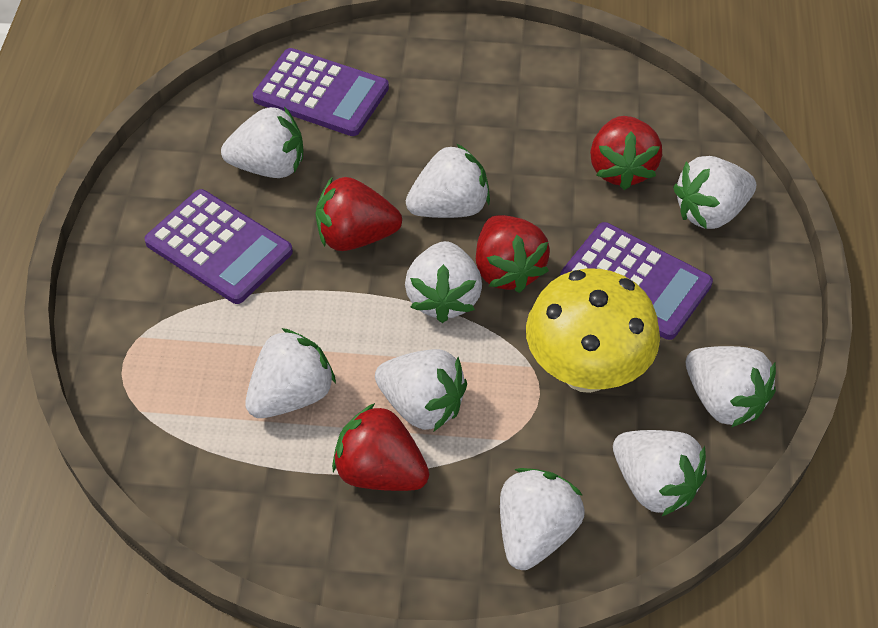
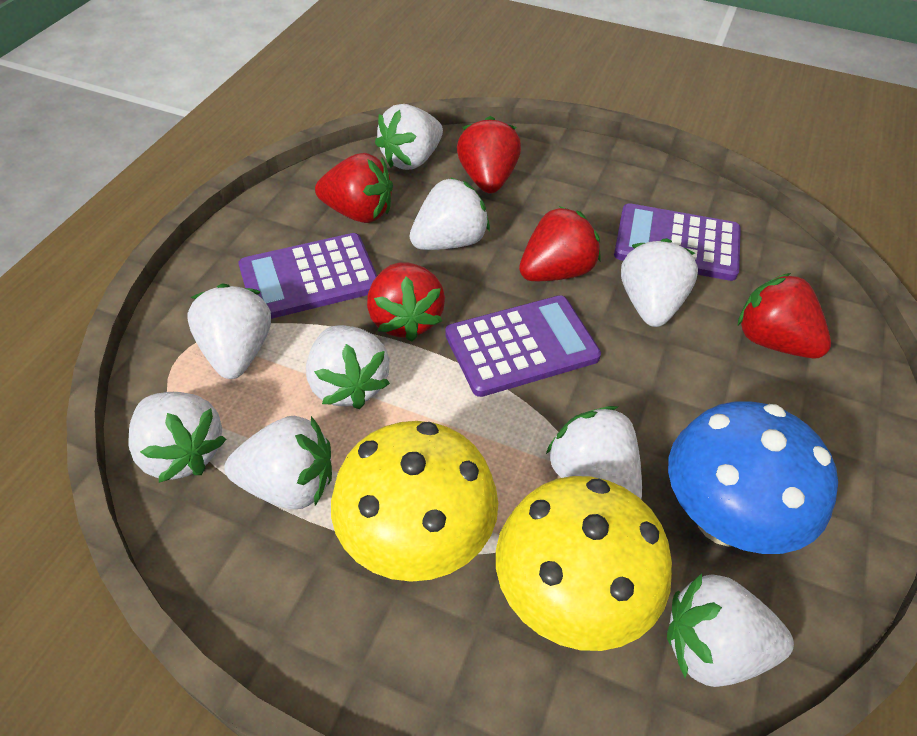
blue mushroom: 0 -> 1
red strawberry: 4 -> 5
yellow mushroom: 1 -> 2

